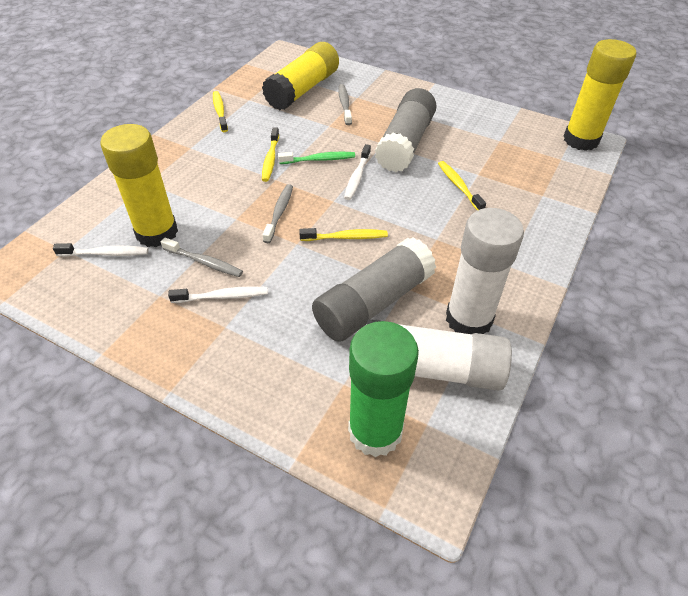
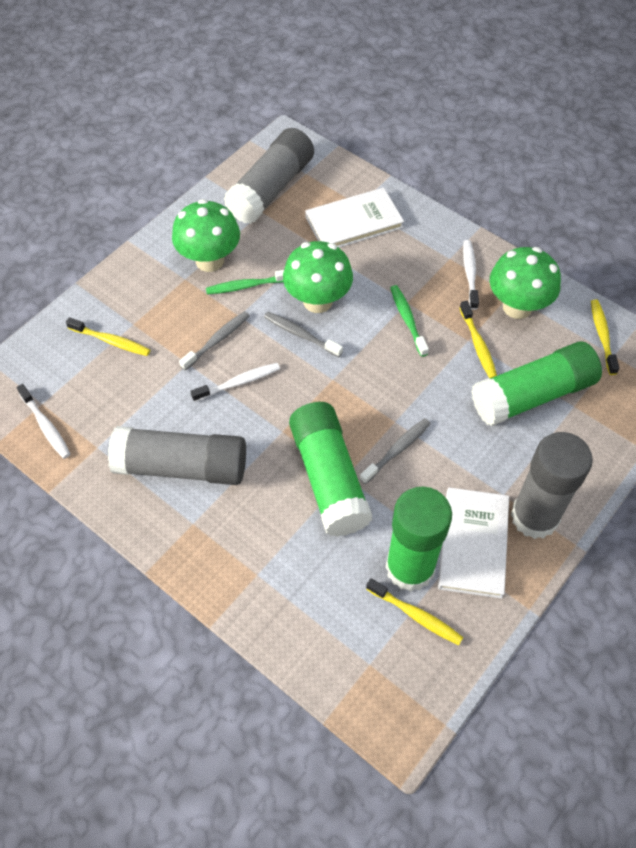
green glue stick: 1 -> 3
green mushroom: 0 -> 3
green toothbrush: 1 -> 2
grey glue stick: 2 -> 3
white book: 0 -> 2
white glue stick: 2 -> 0
yellow glue stick: 3 -> 0

